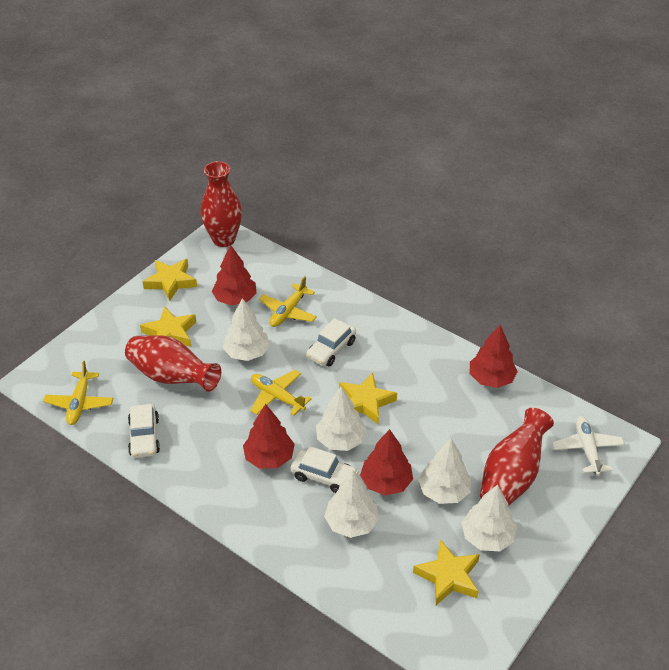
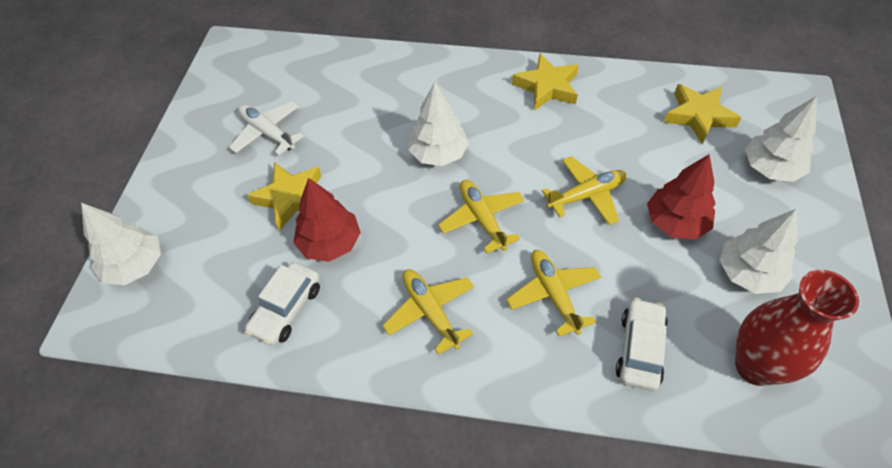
red tree: 4 -> 2
red vase: 3 -> 1
white car: 3 -> 2
white tree: 5 -> 4
yellow plane: 3 -> 4
yellow star: 4 -> 3

